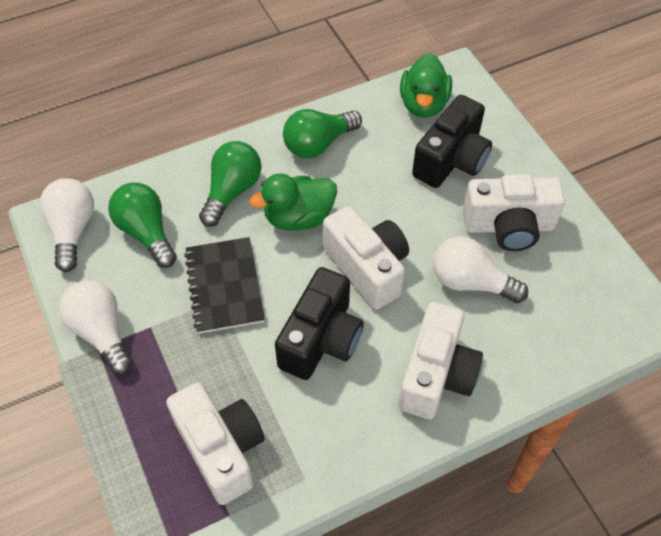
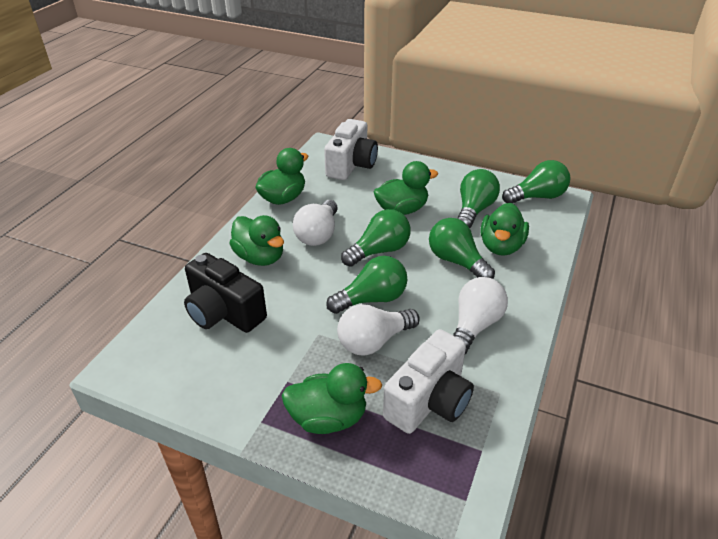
black camera: 2 -> 1
black notebook: 1 -> 0
green duck: 2 -> 5
green light bulb: 3 -> 5
white camera: 4 -> 2

